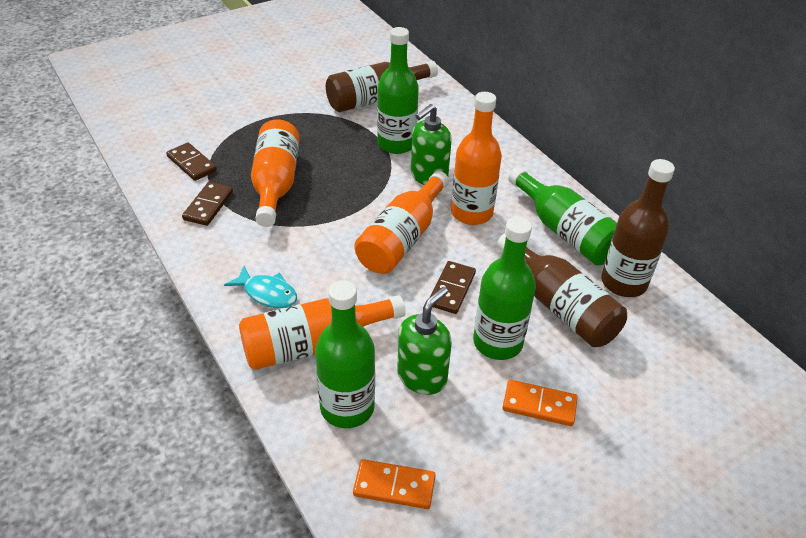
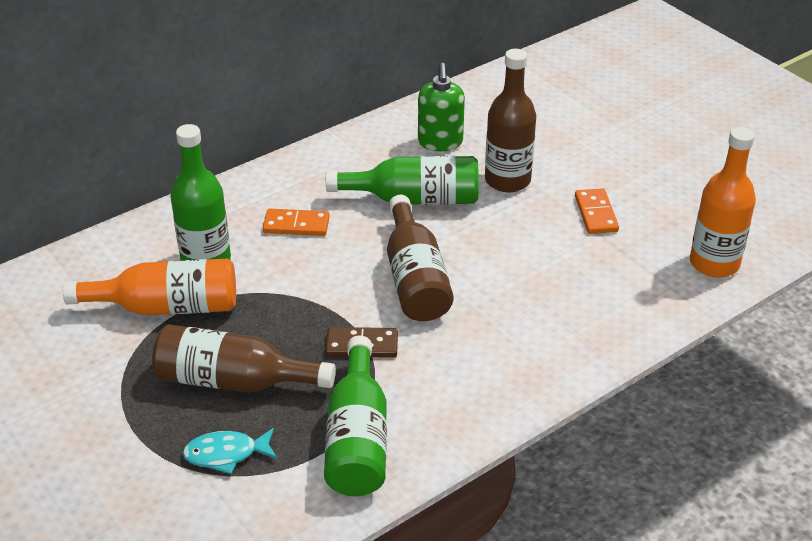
brown domino: 3 -> 1
green bottle: 4 -> 3
green soap dispenser: 2 -> 1
orange bottle: 4 -> 2

